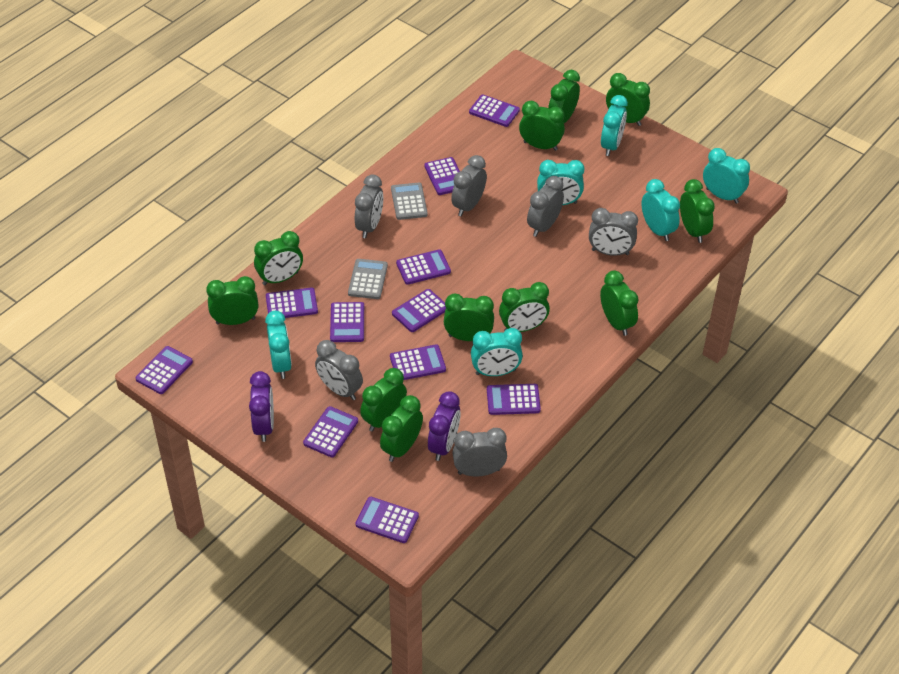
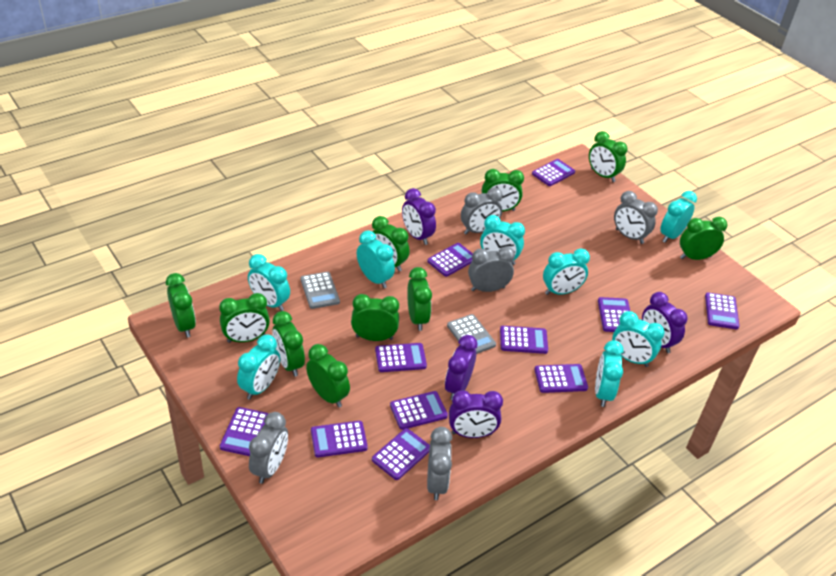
green clock: 11 -> 10
grey clock: 6 -> 5
purple clock: 2 -> 4
turquoise clock: 6 -> 8

